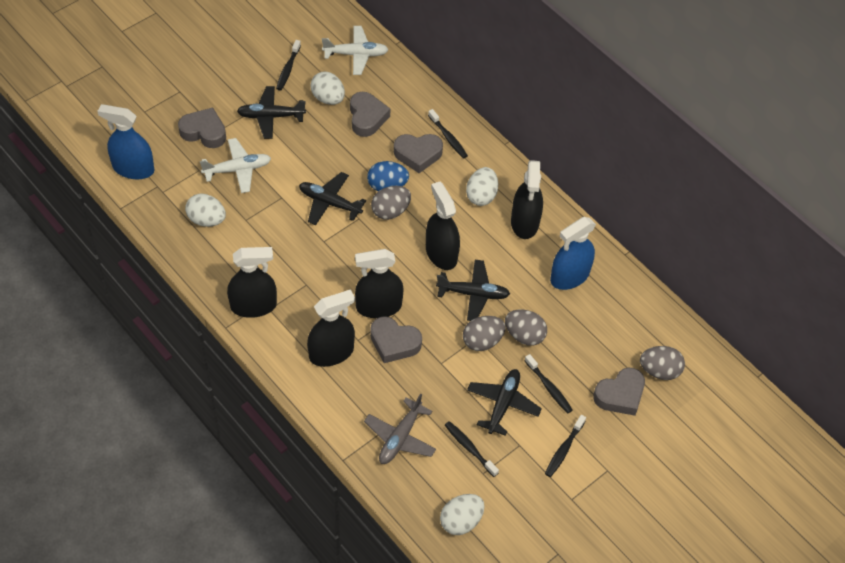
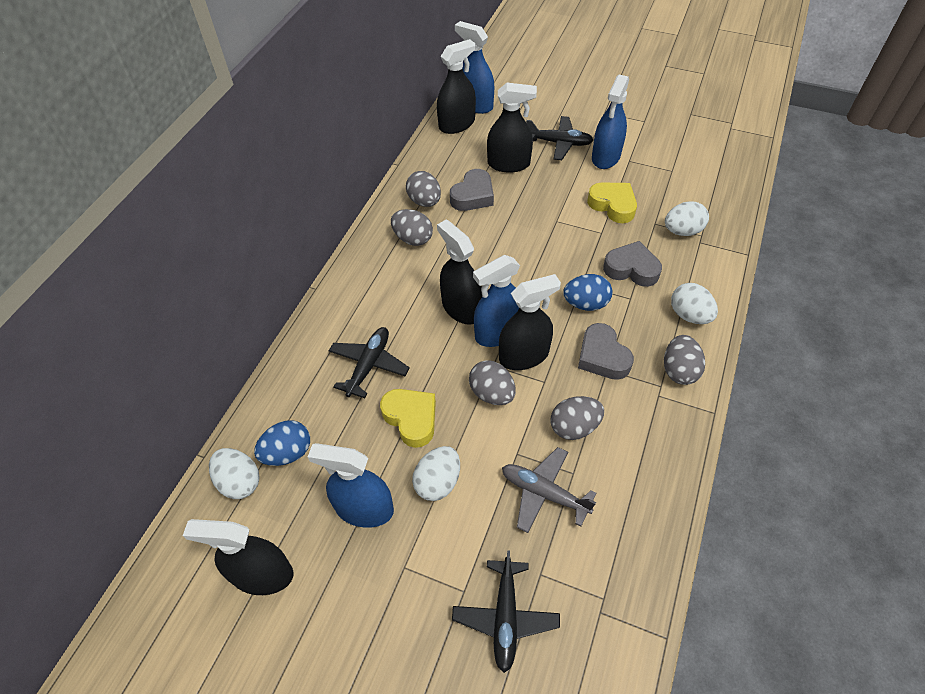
black plane: 4 -> 3
black toothbrush: 5 -> 0
blue egg: 1 -> 2
blue spray bottle: 2 -> 4
grey egg: 4 -> 5
grey heart: 5 -> 3
white plane: 2 -> 0
yellow heart: 0 -> 2

